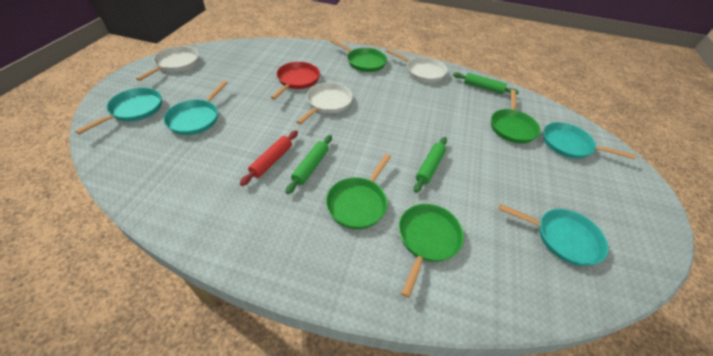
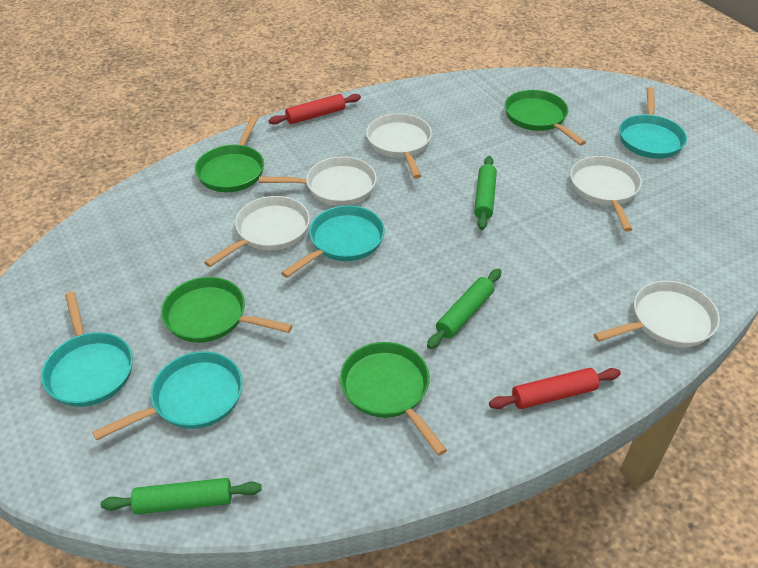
red pan: 1 -> 0
red rolling pin: 1 -> 2
white pan: 3 -> 5

